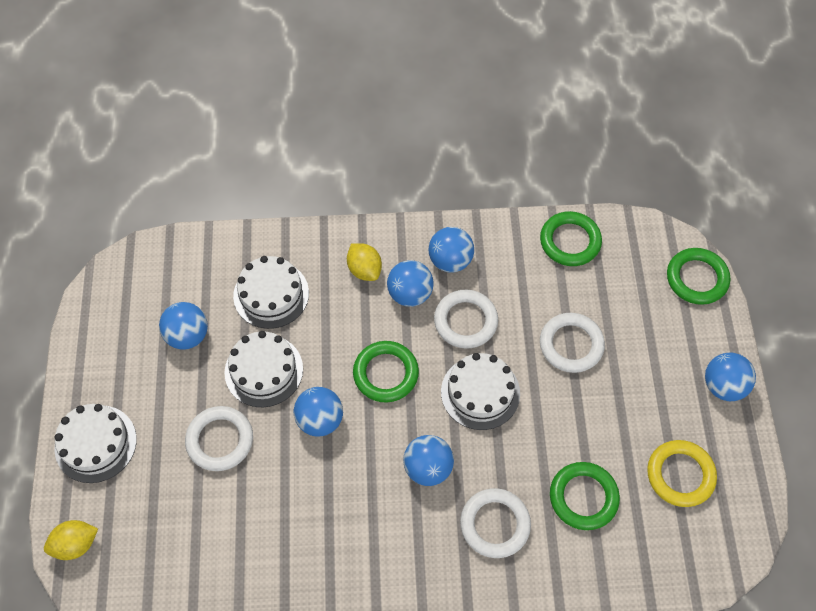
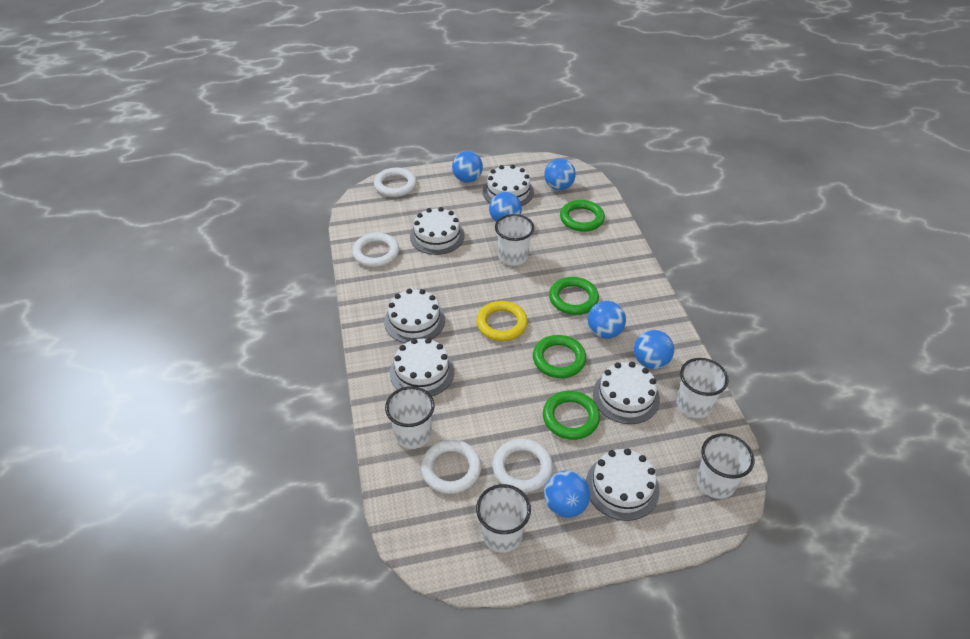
white cake: 4 -> 6
white cup: 0 -> 5
yellow lemon: 2 -> 0

